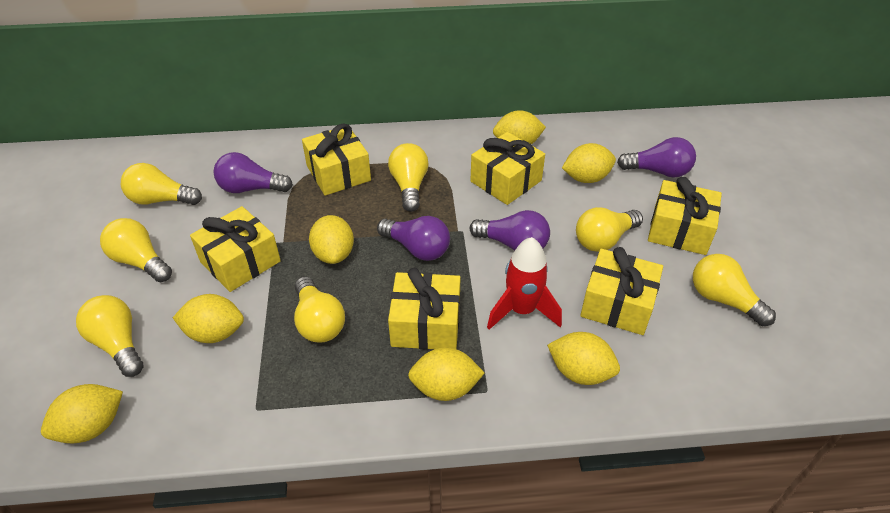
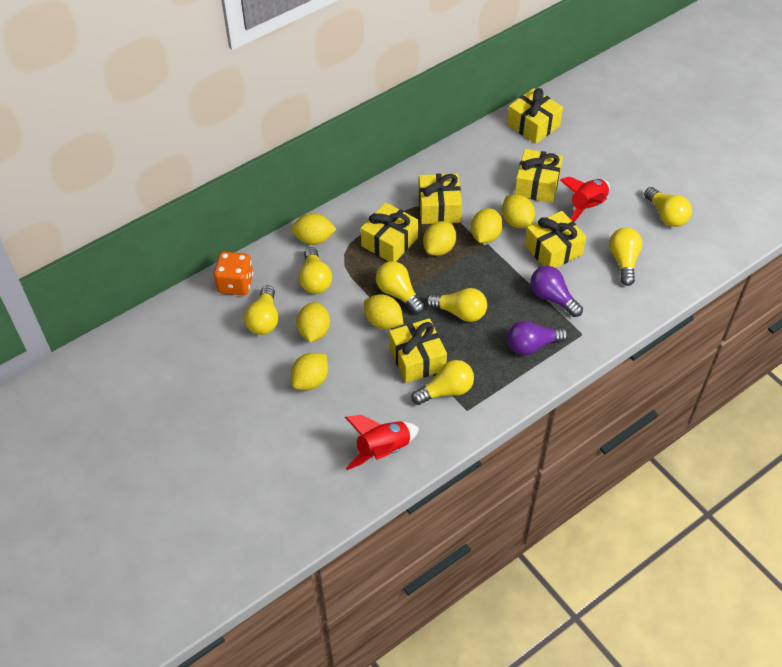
orange dice: 0 -> 1
purple light bulb: 4 -> 2
red rocket: 1 -> 2

